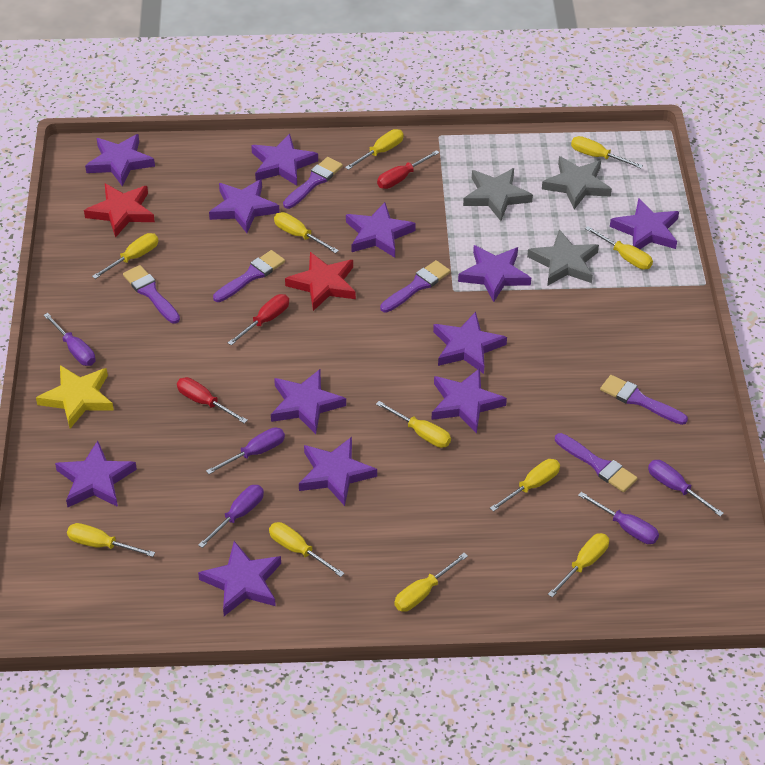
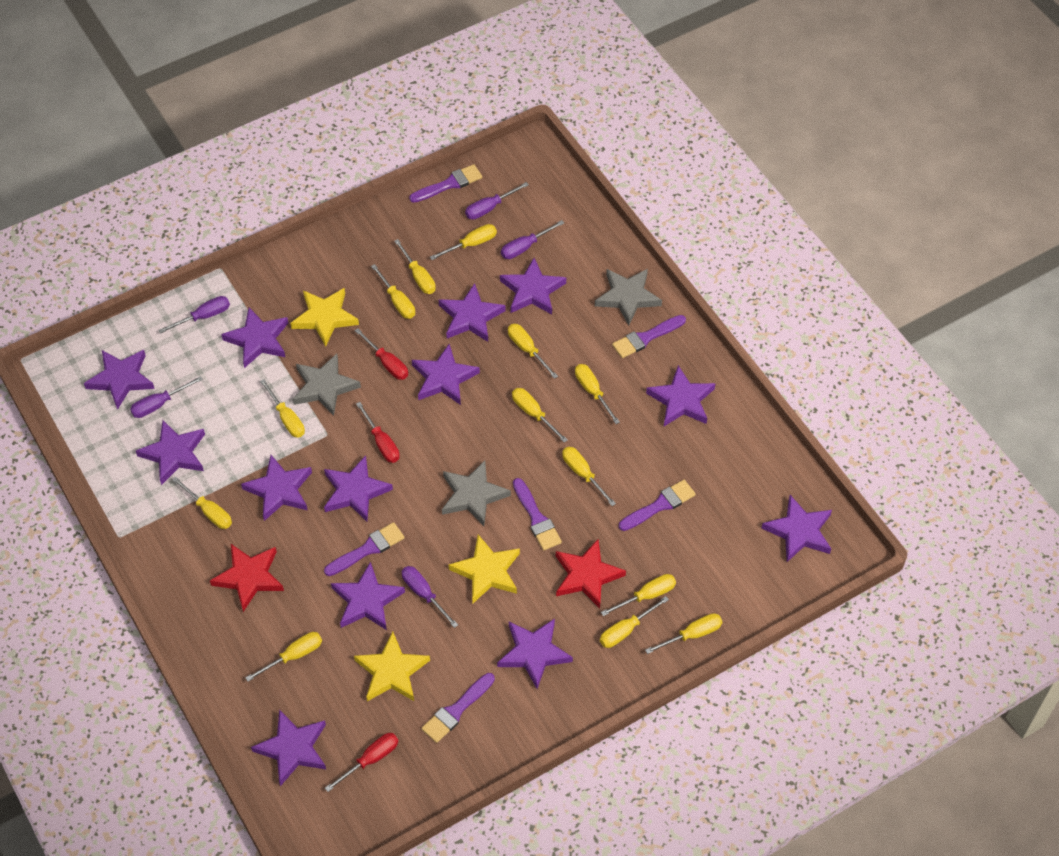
purple star: 12 -> 13
yellow screwdriver: 11 -> 13
yellow star: 1 -> 3

